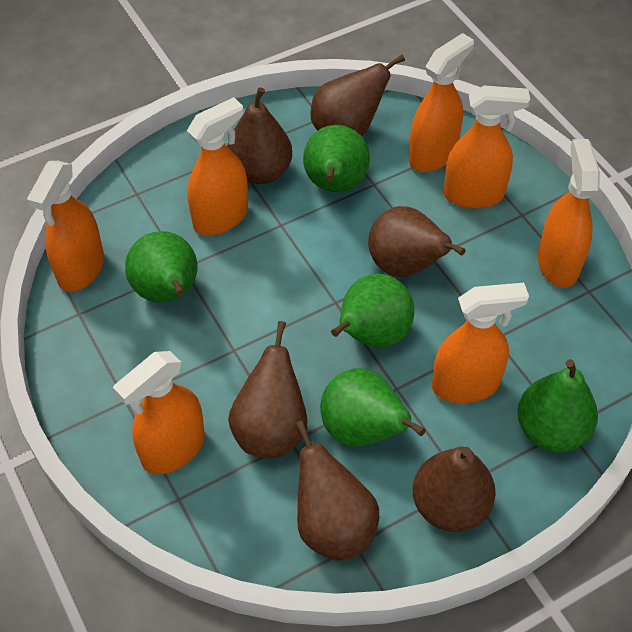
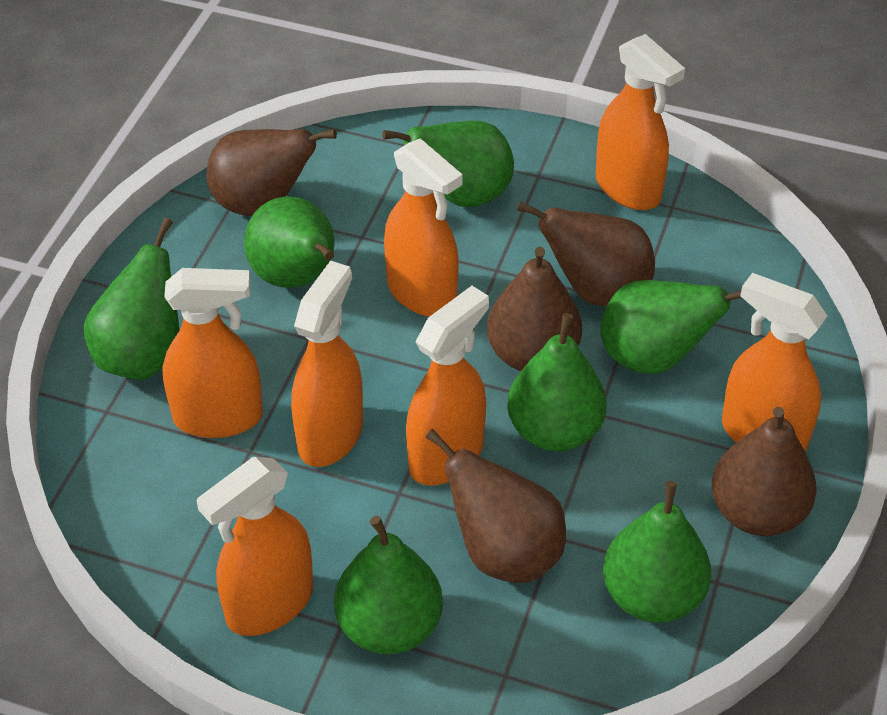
brown pear: 6 -> 5
green pear: 5 -> 7

